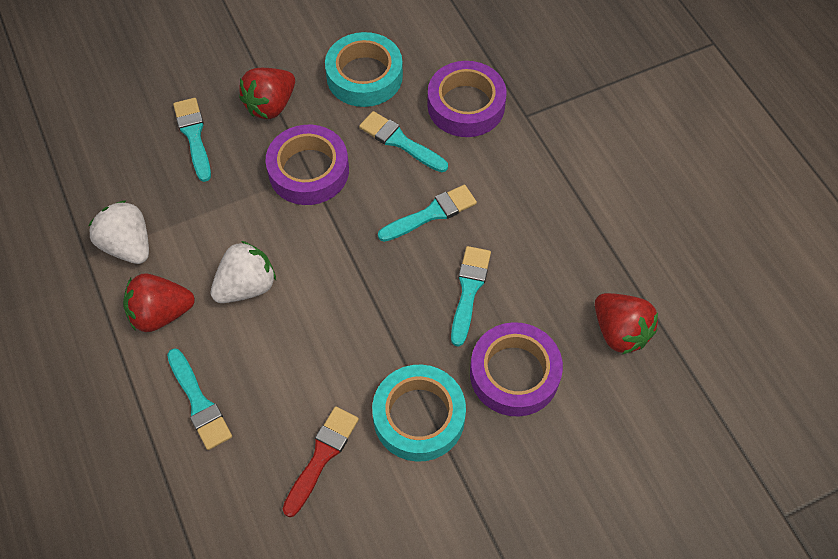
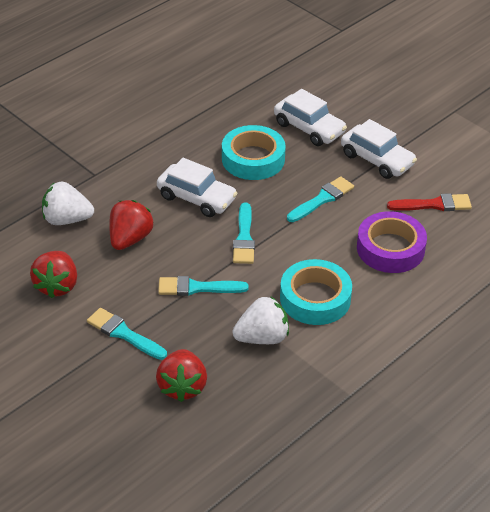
purple tape: 3 -> 1
turquoise brush: 5 -> 4
white car: 0 -> 3

